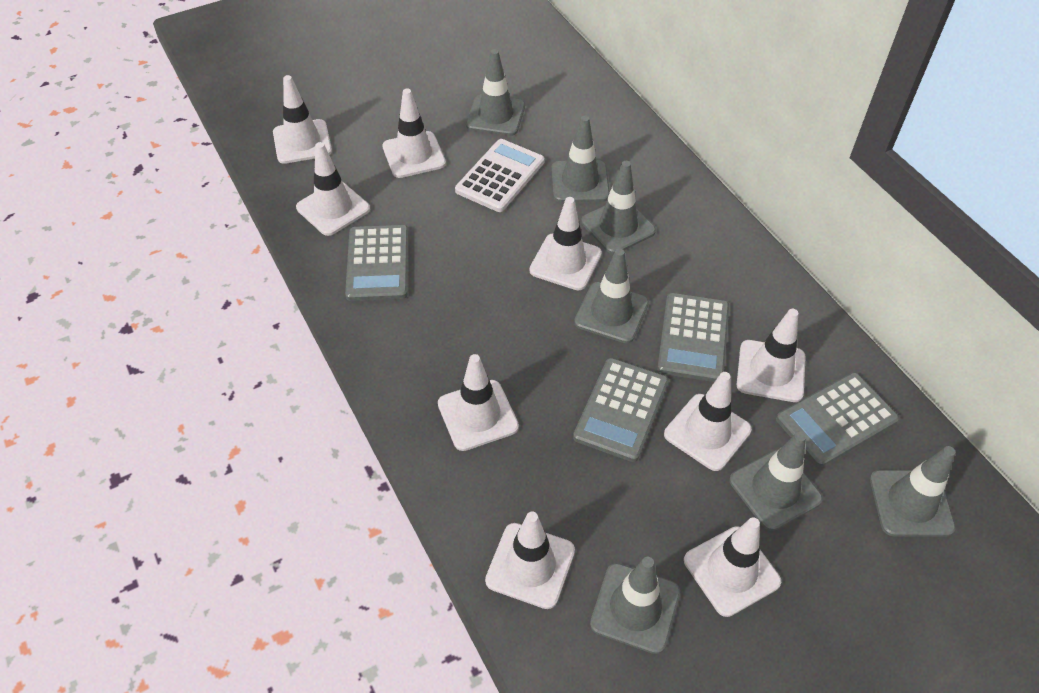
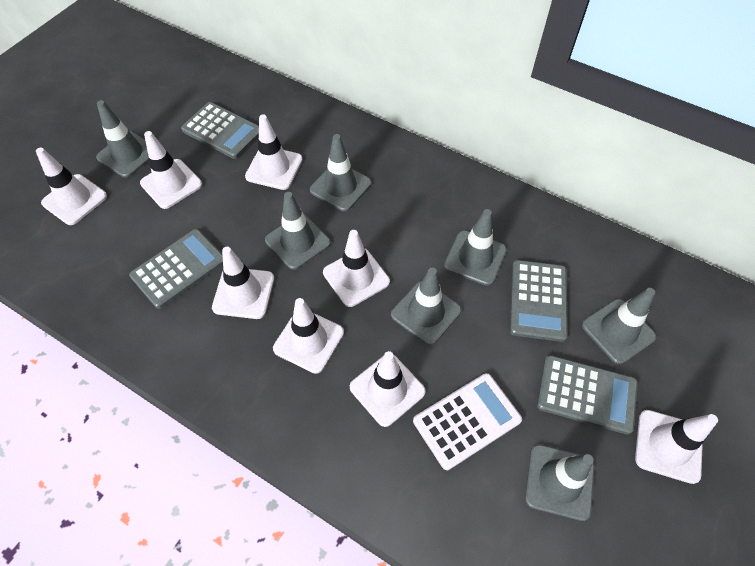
white traffic cone: 9 -> 8

